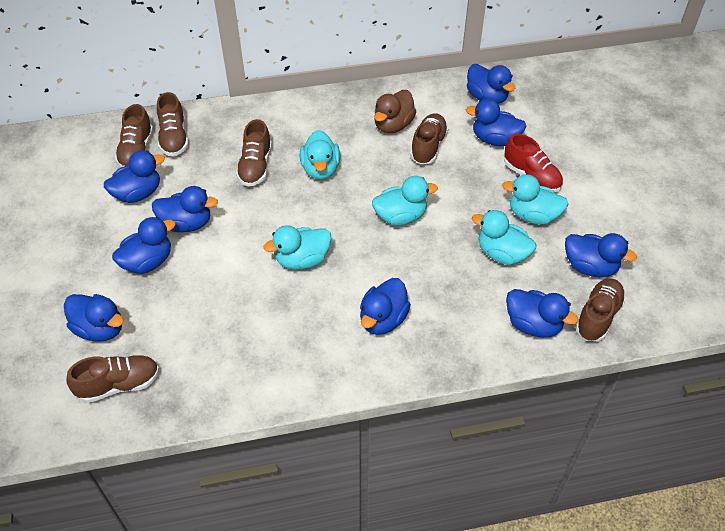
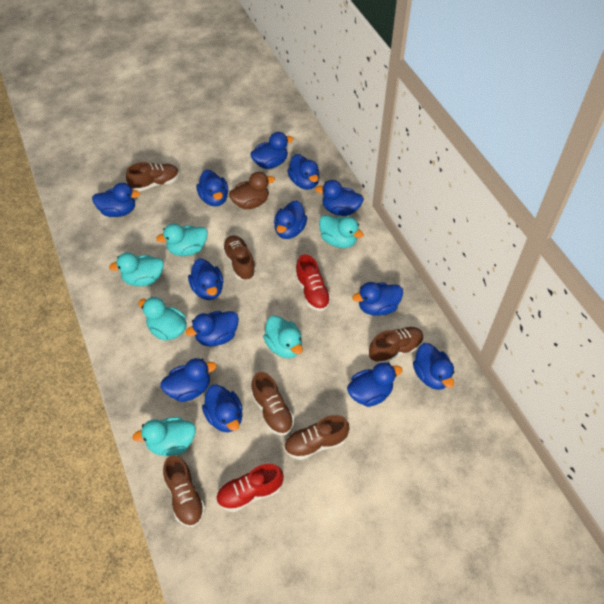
blue duck: 9 -> 13
red shoe: 1 -> 2
turquoise duck: 5 -> 6

